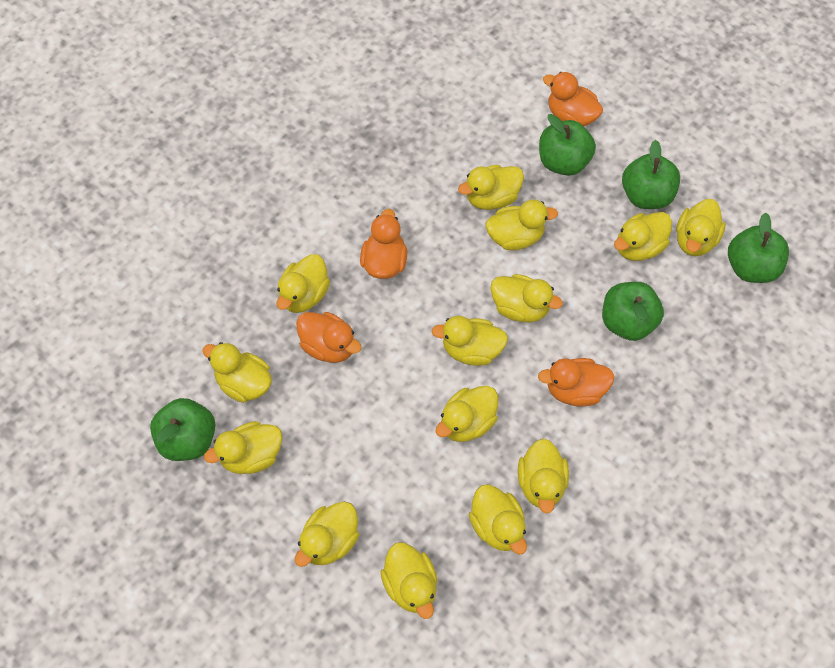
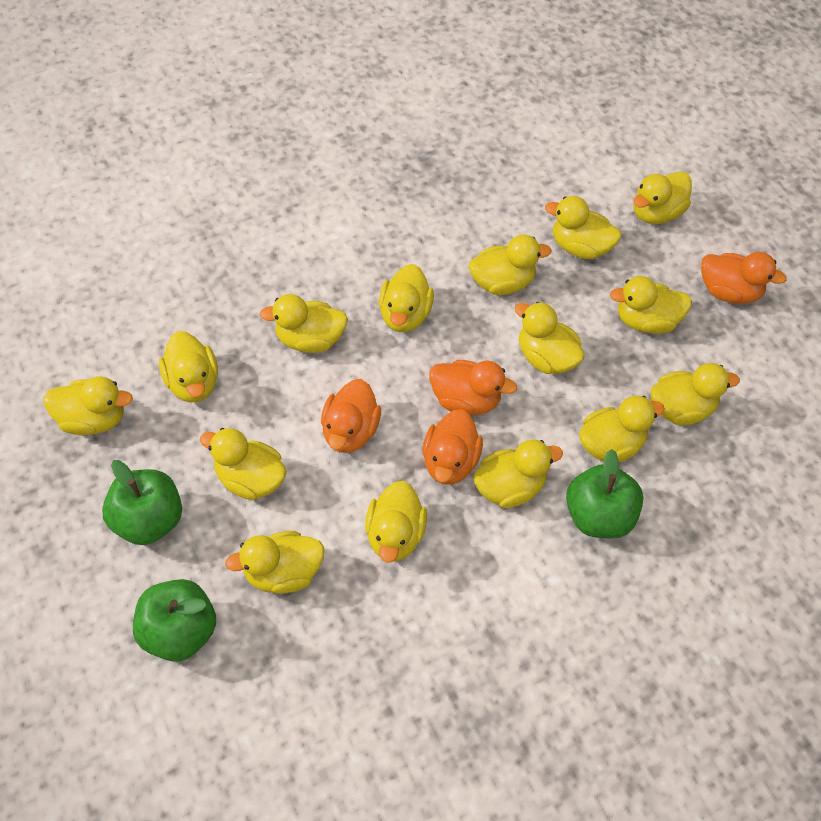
green apple: 5 -> 3
yellow duck: 14 -> 15

